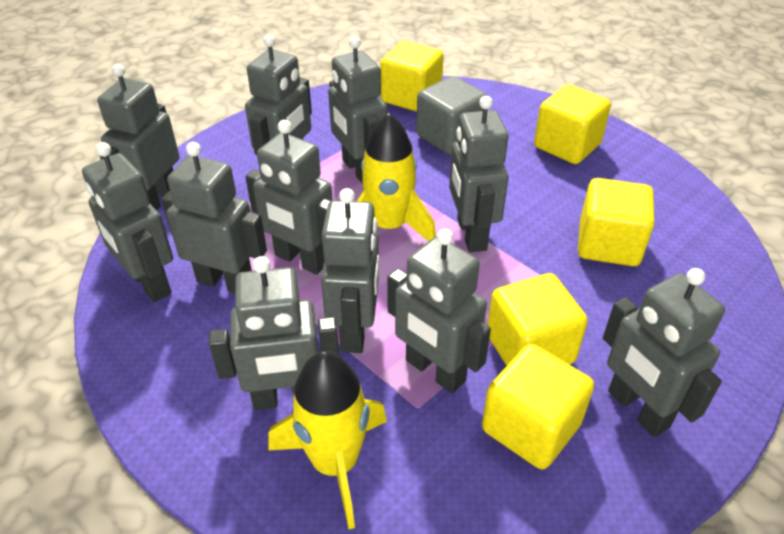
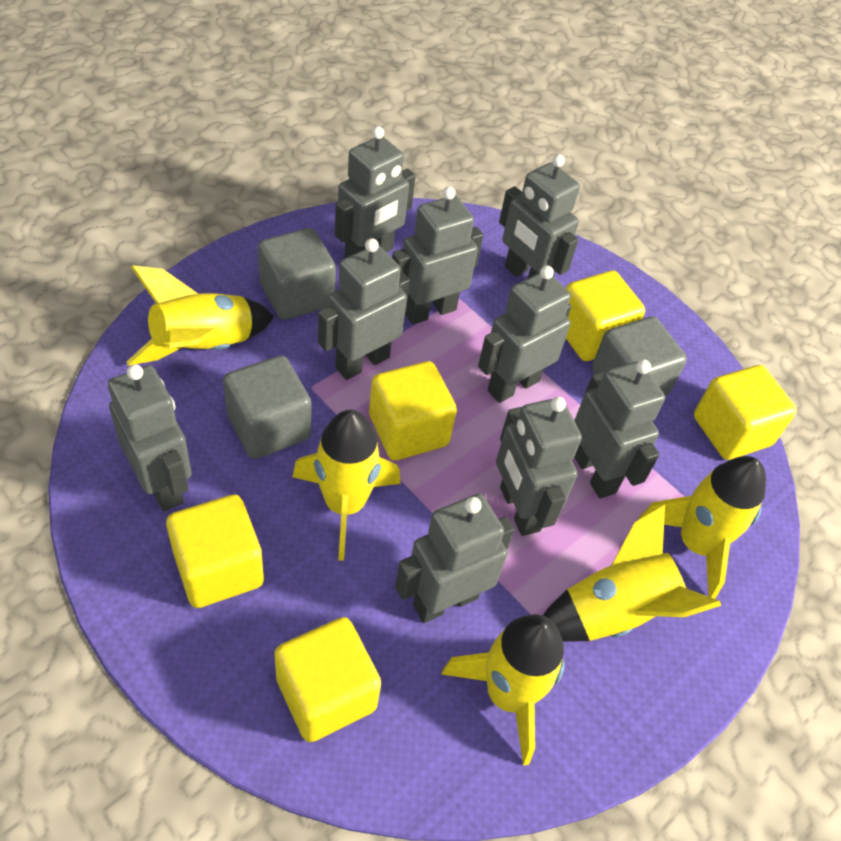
grey cube: 1 -> 3
grey robot: 11 -> 9
yellow rocket: 2 -> 5

